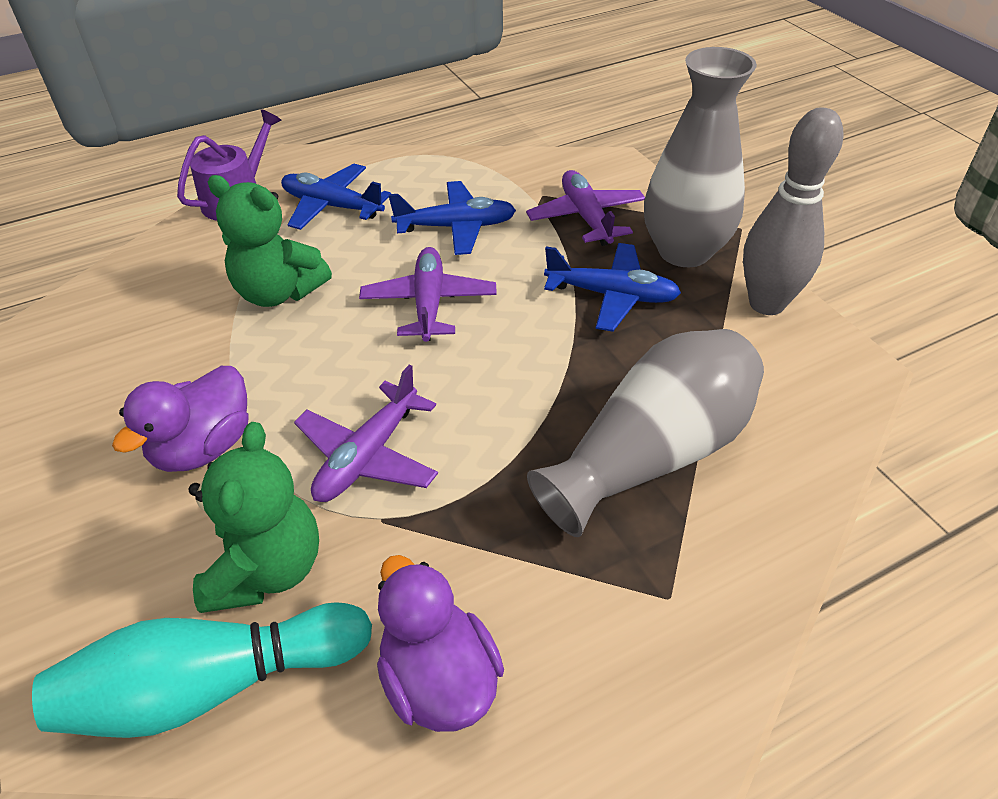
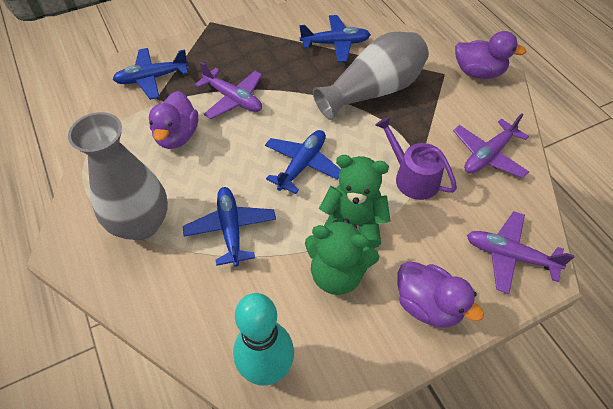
blue plane: 3 -> 4
grey bowling pin: 1 -> 0
purple duck: 2 -> 3

